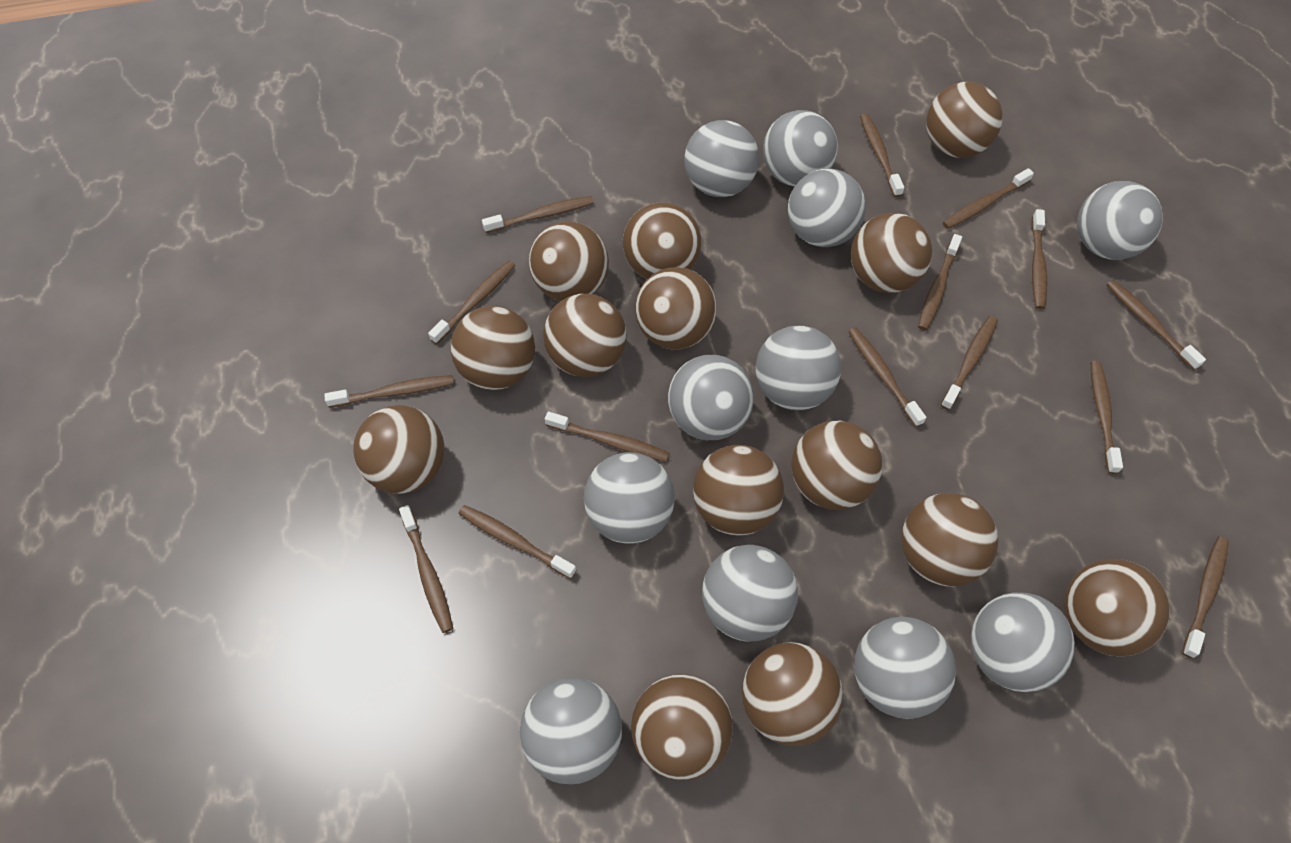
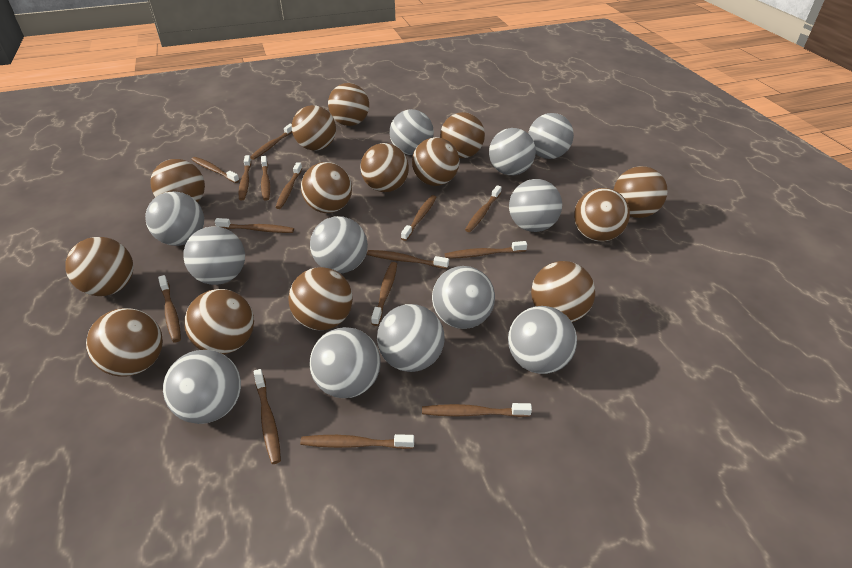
grey ball: 11 -> 12

